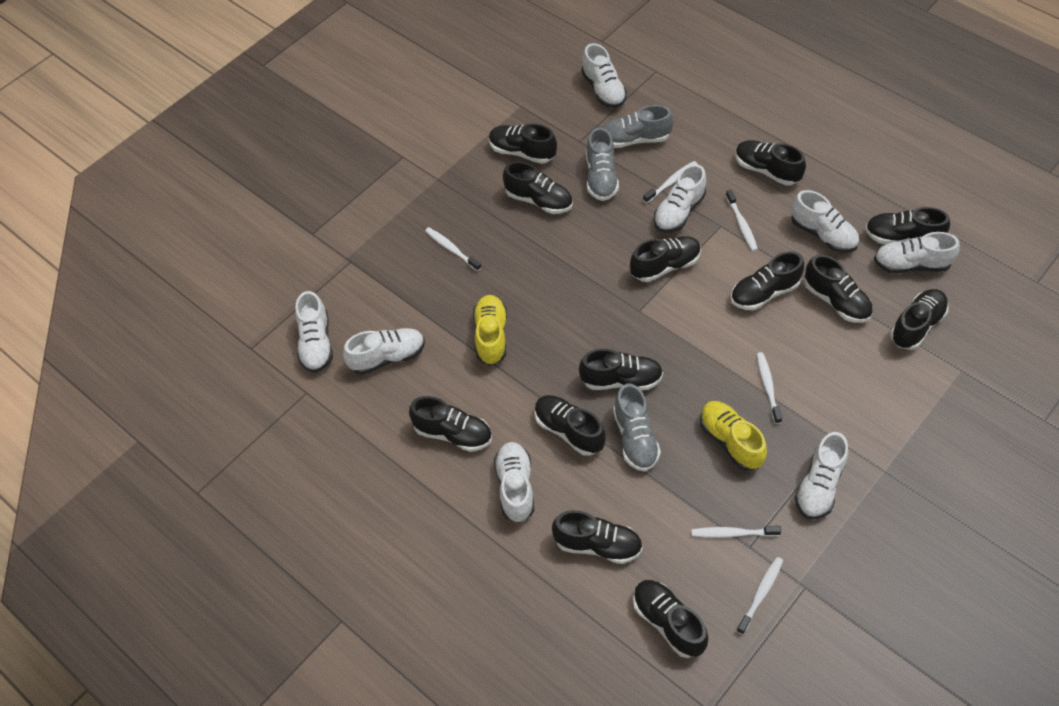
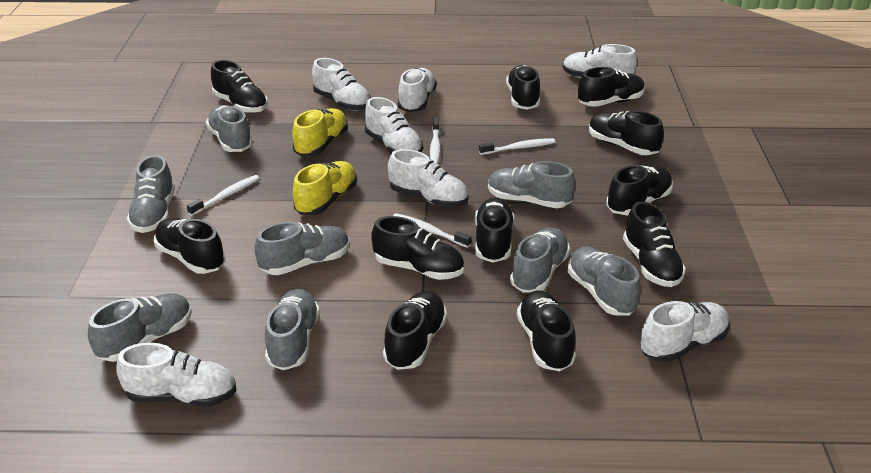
black shoe: 13 -> 11
grey shoe: 3 -> 8
white shoe: 8 -> 7
white toothbrush: 6 -> 4

